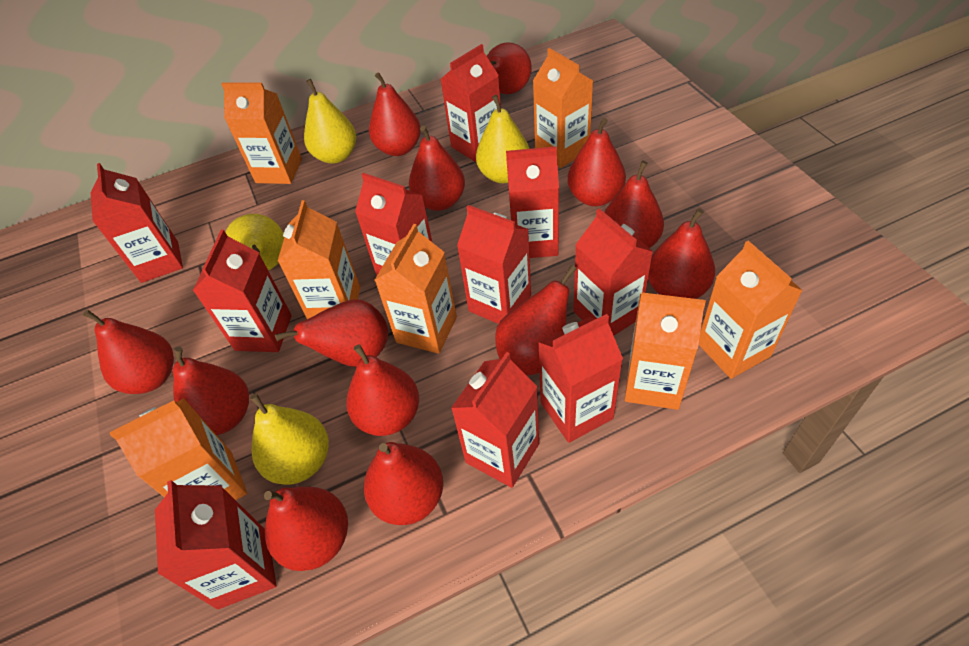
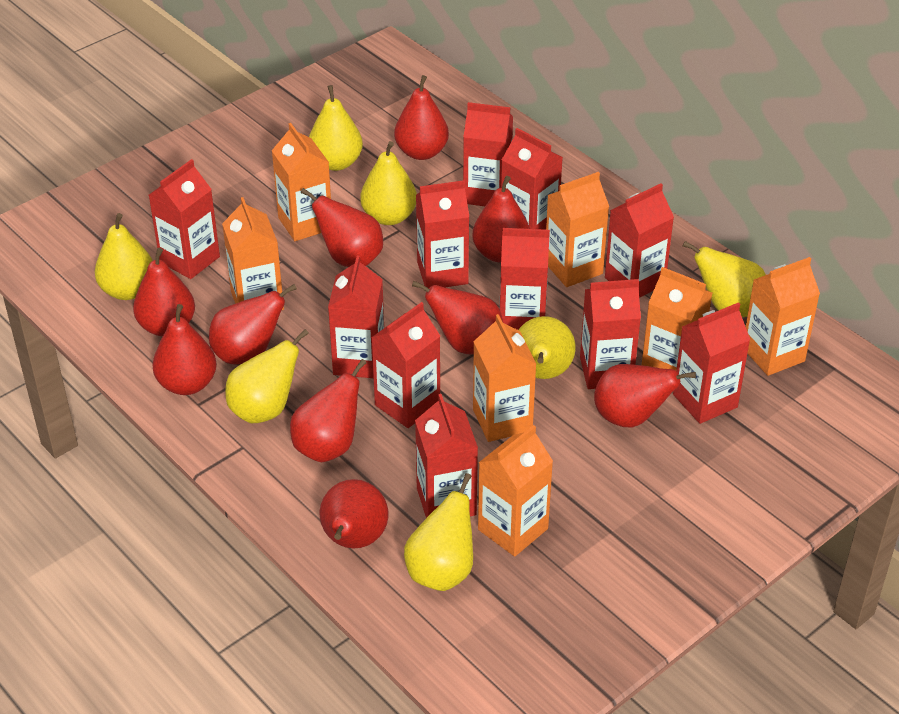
red carton: 10 -> 11
red pear: 13 -> 10
yellow pear: 4 -> 7

